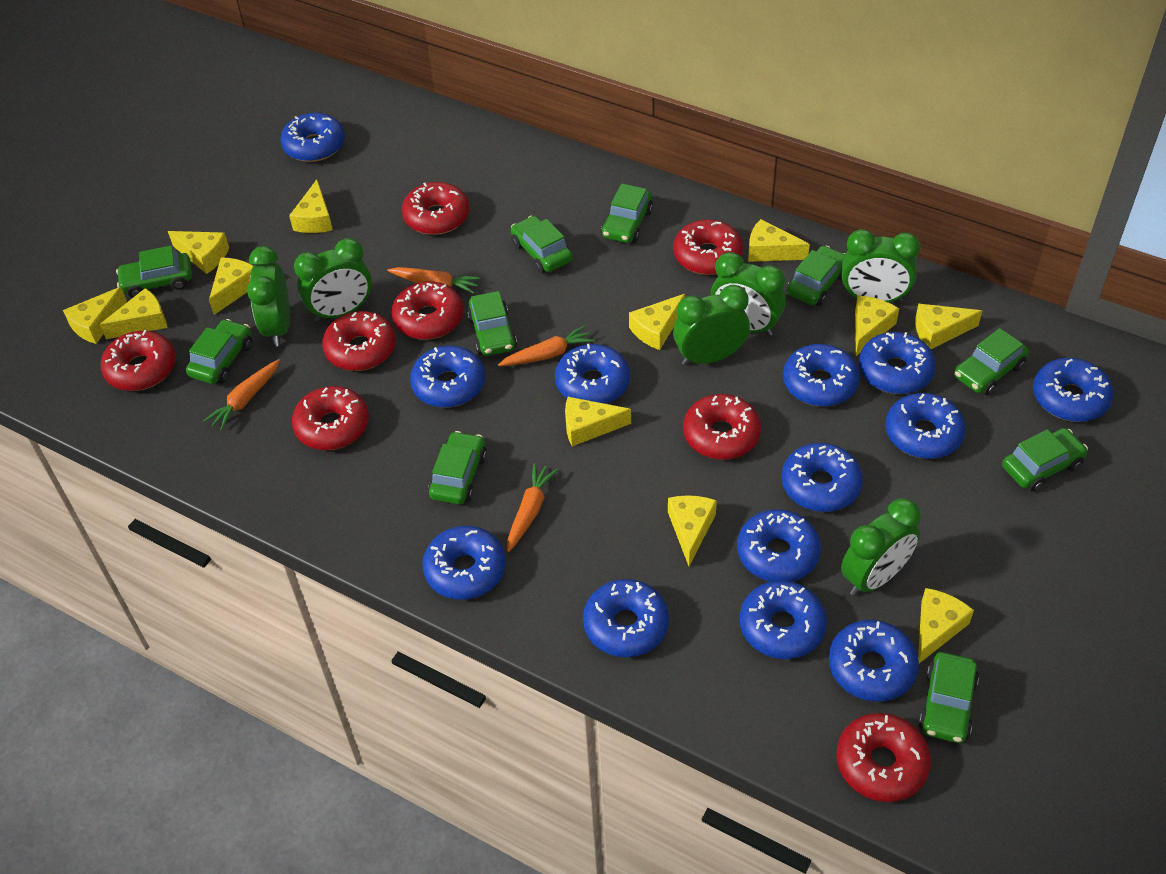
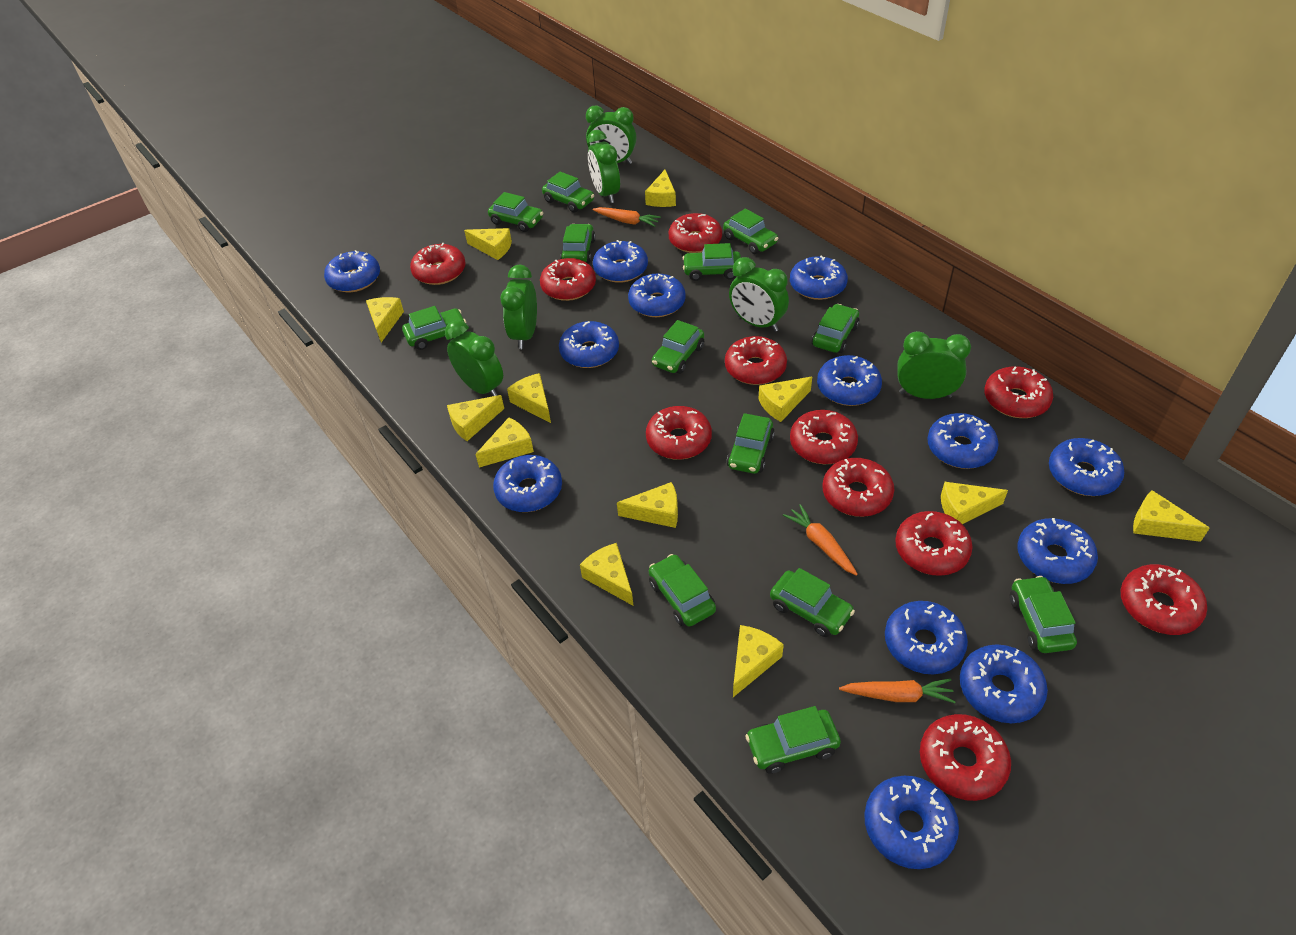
green car: 10 -> 13
orange carrot: 4 -> 3
red donut: 8 -> 11

